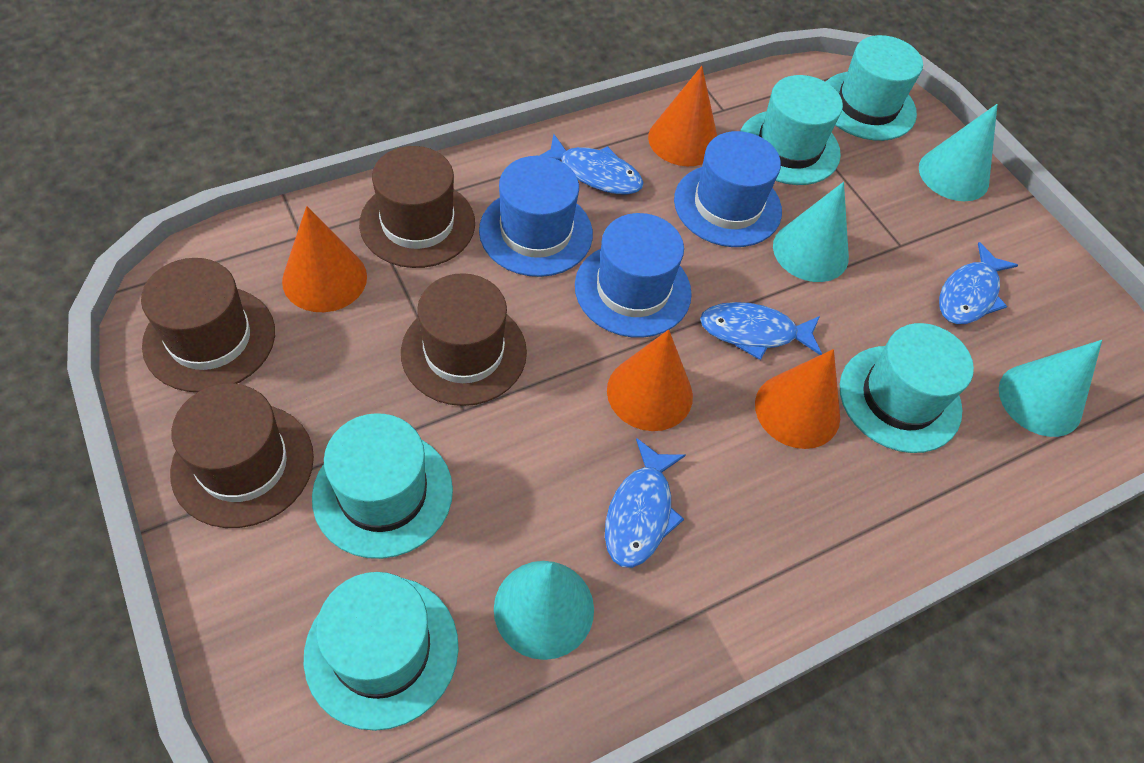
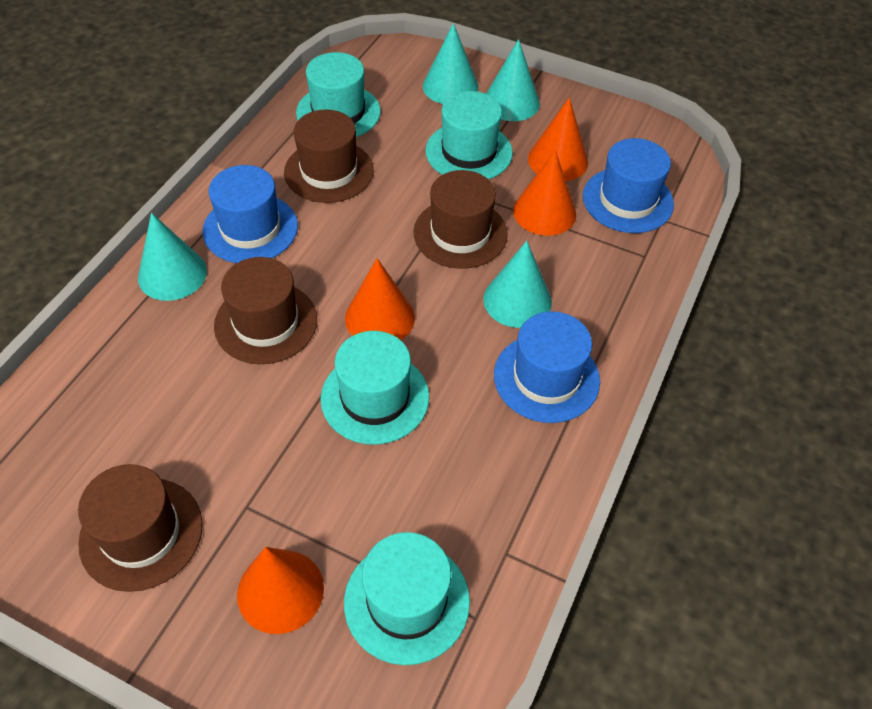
blue fish: 4 -> 0
turquoise hat: 5 -> 4

